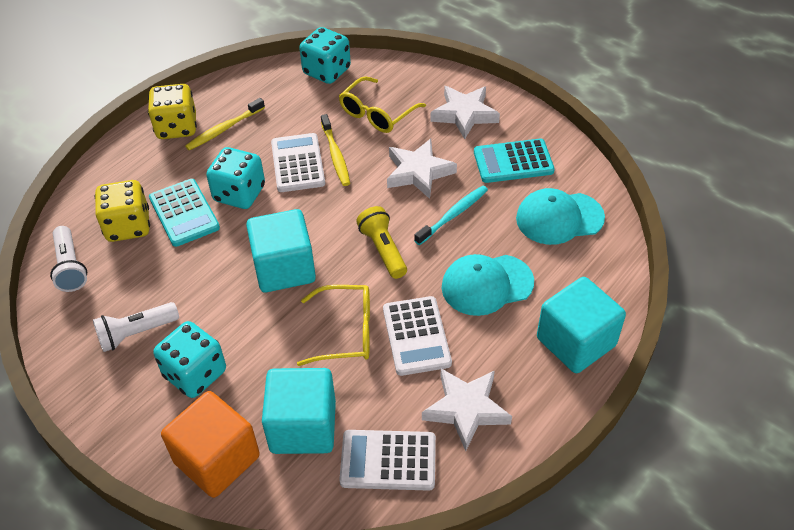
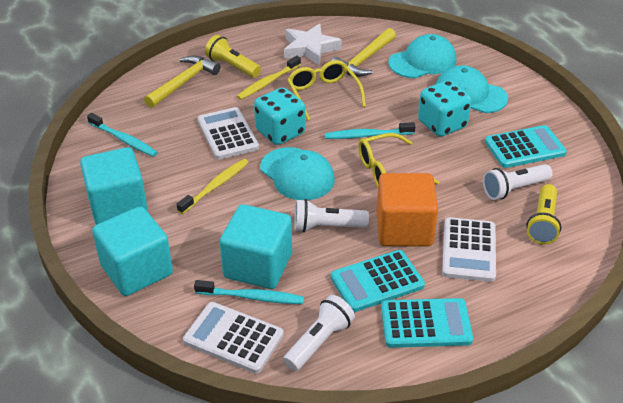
turquoise calculator: 2 -> 3
turquoise cap: 2 -> 3
turquoise dice: 3 -> 2
turquoise toothbrush: 1 -> 3
white flashlight: 2 -> 3
white star: 3 -> 1
yellow dice: 2 -> 0
yellow flashlight: 1 -> 2
yellow hammer: 0 -> 2

